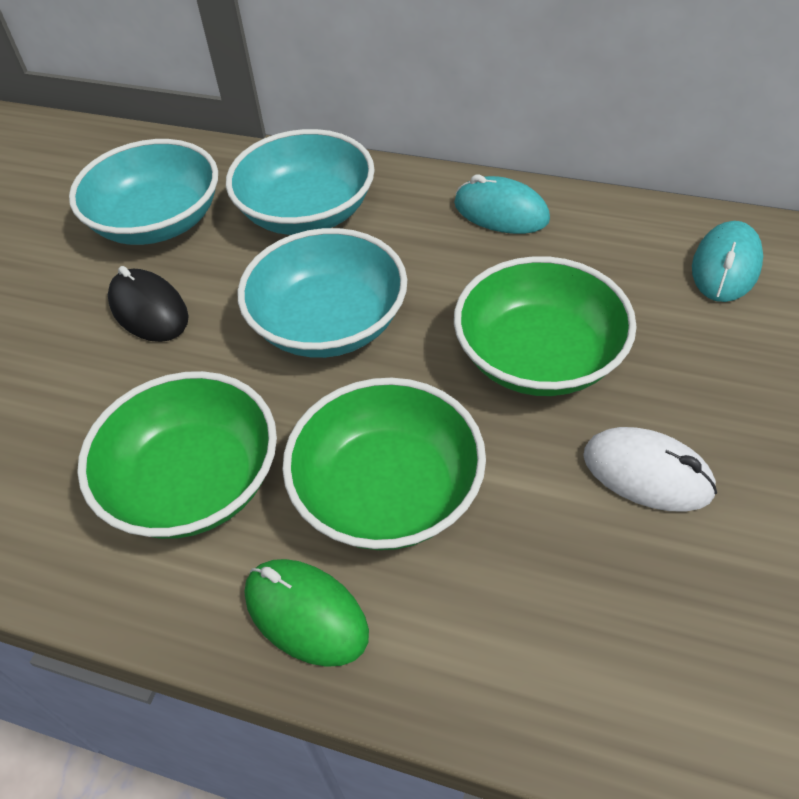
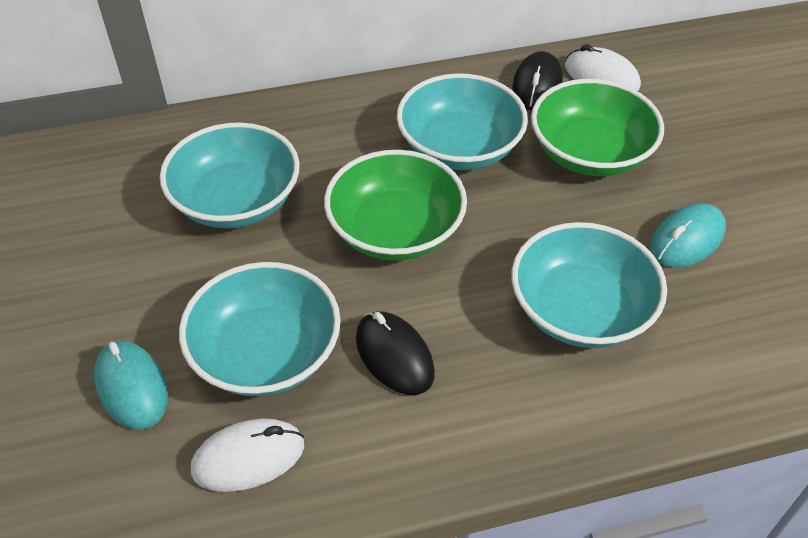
black mouse: 1 -> 2
green bowl: 3 -> 2
green mouse: 1 -> 0
turquoise bowl: 3 -> 4
white mouse: 1 -> 2

